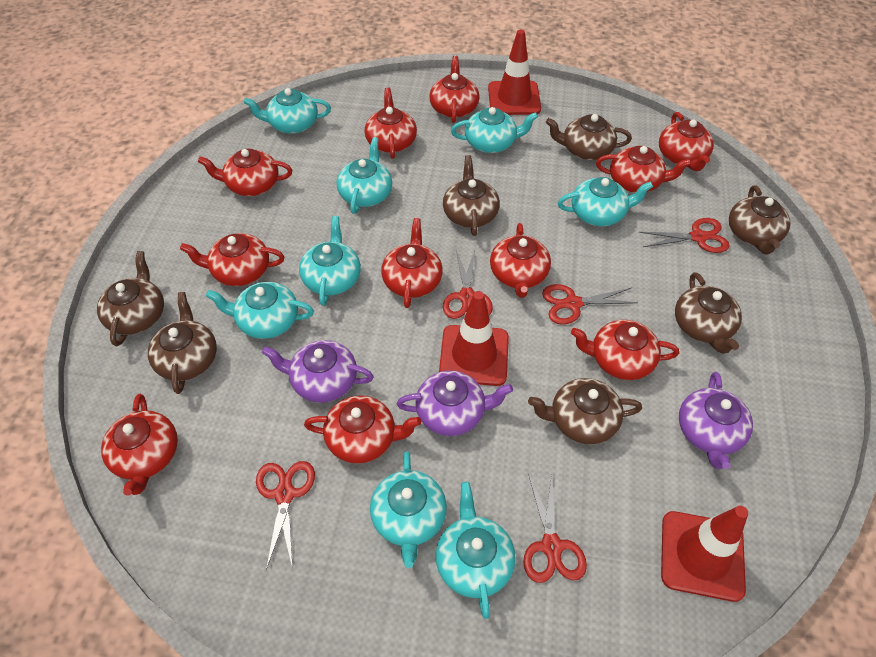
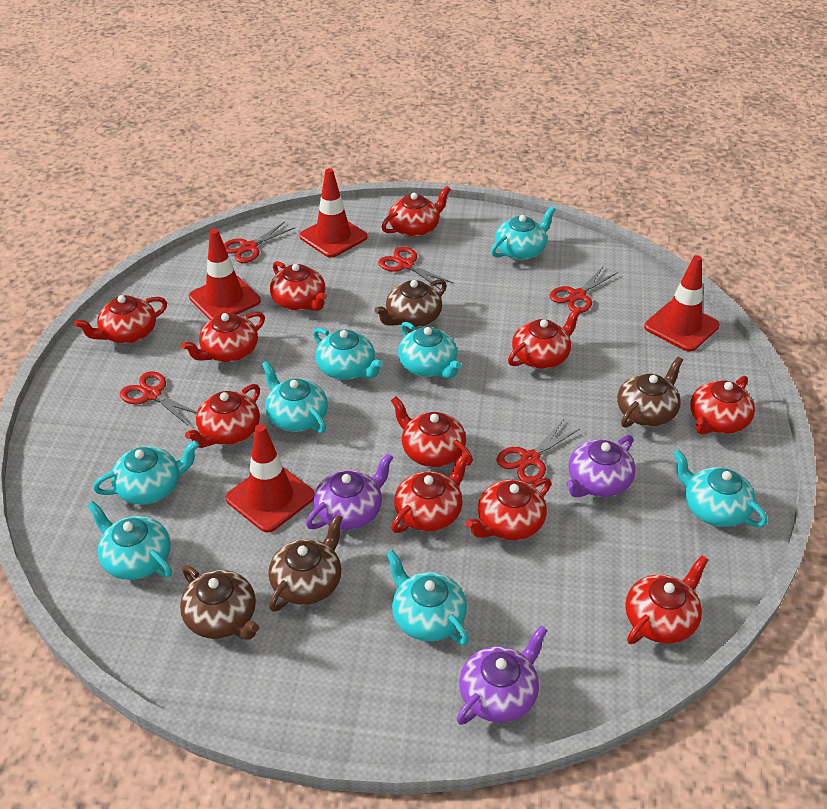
brown teapot: 7 -> 4
red traffic cone: 3 -> 4

